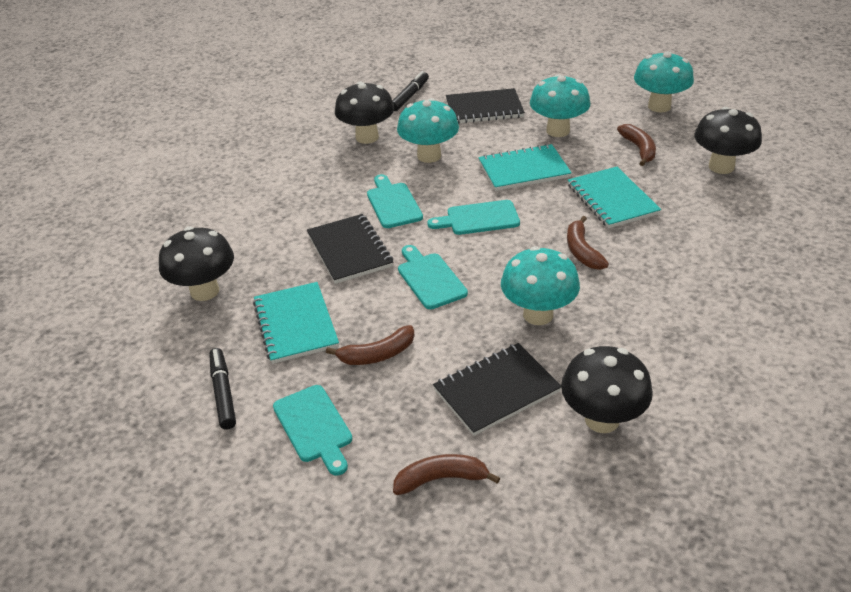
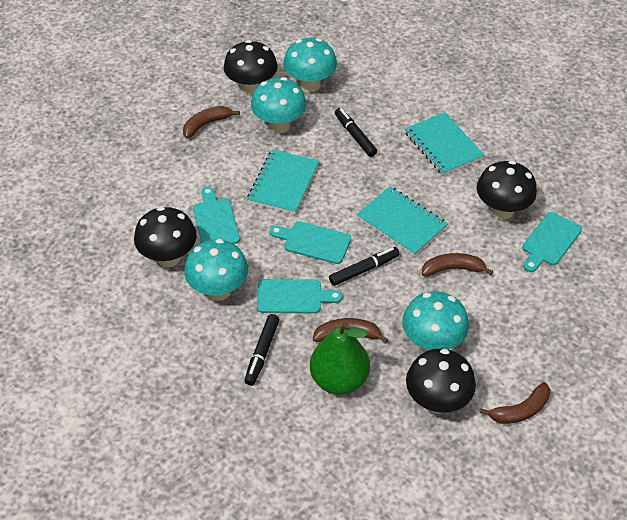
black marker: 2 -> 3
black notebook: 3 -> 0
green pear: 0 -> 1

